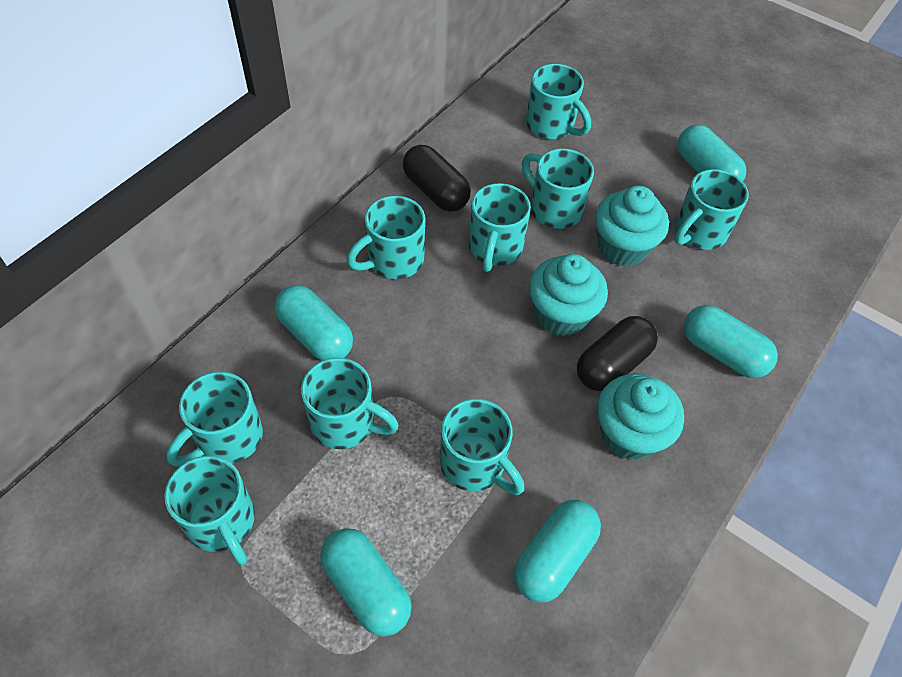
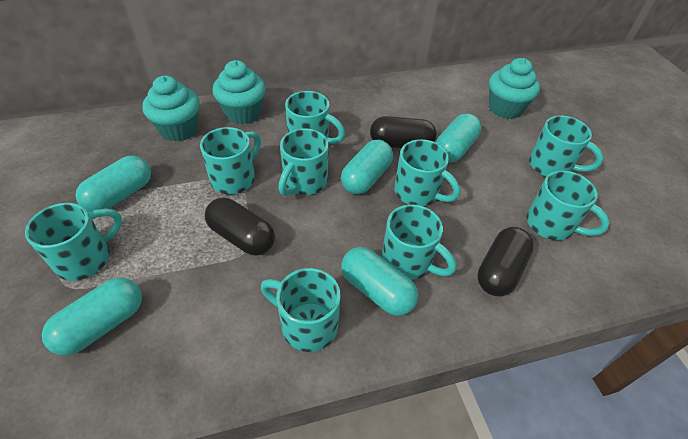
black capsule: 2 -> 3

